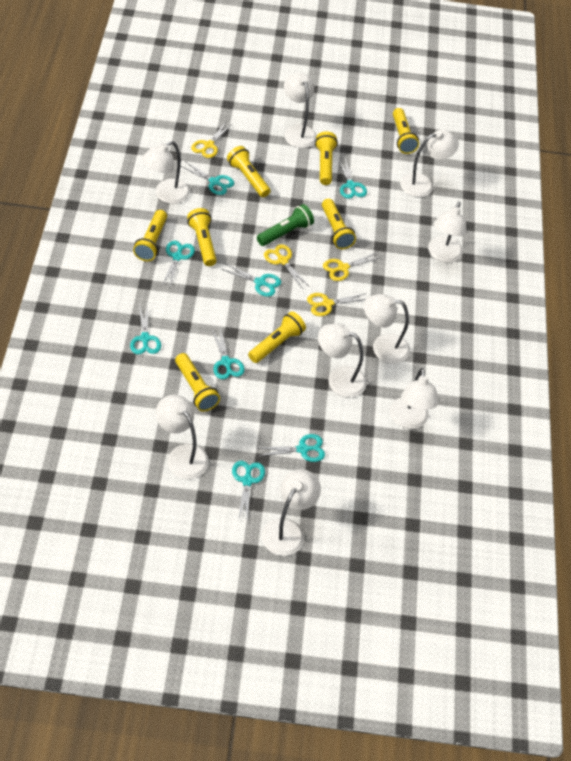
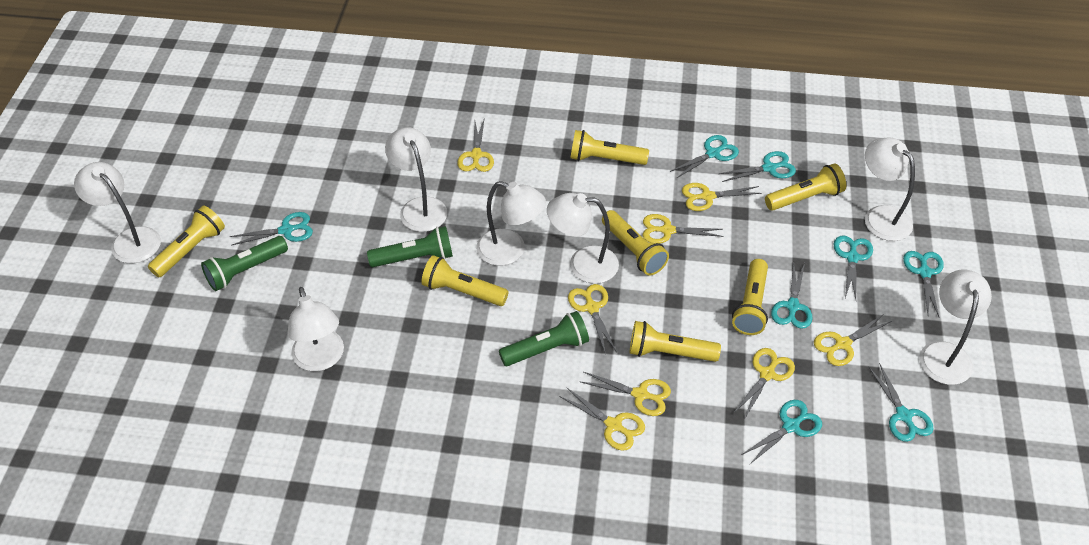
green flashlight: 1 -> 3
white lamp: 9 -> 7
yellow flashlight: 8 -> 7
yellow scissors: 4 -> 8

